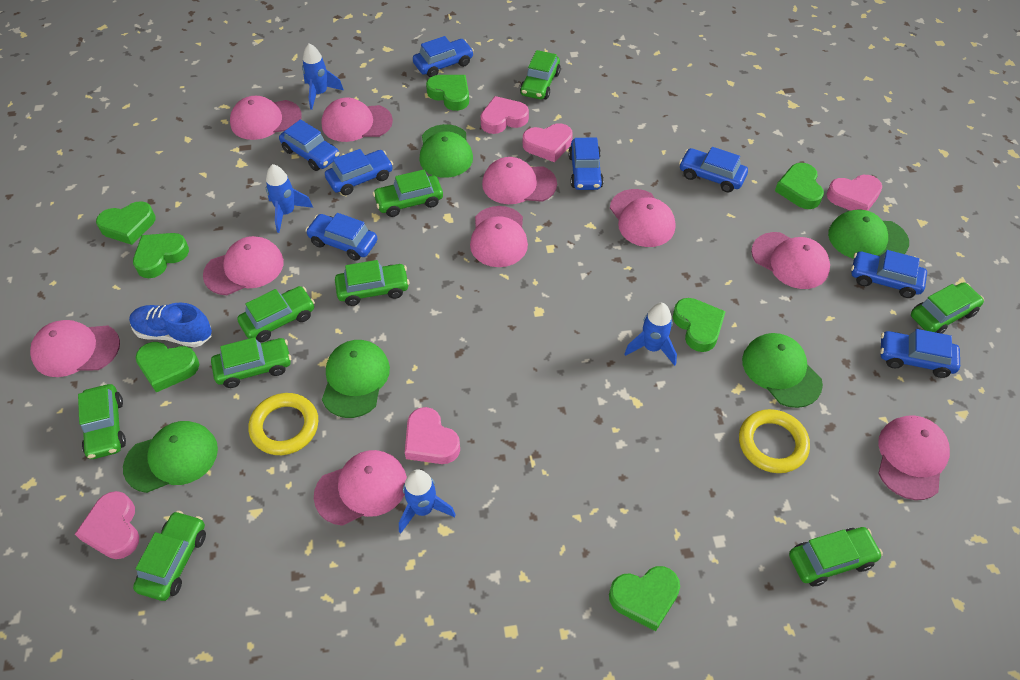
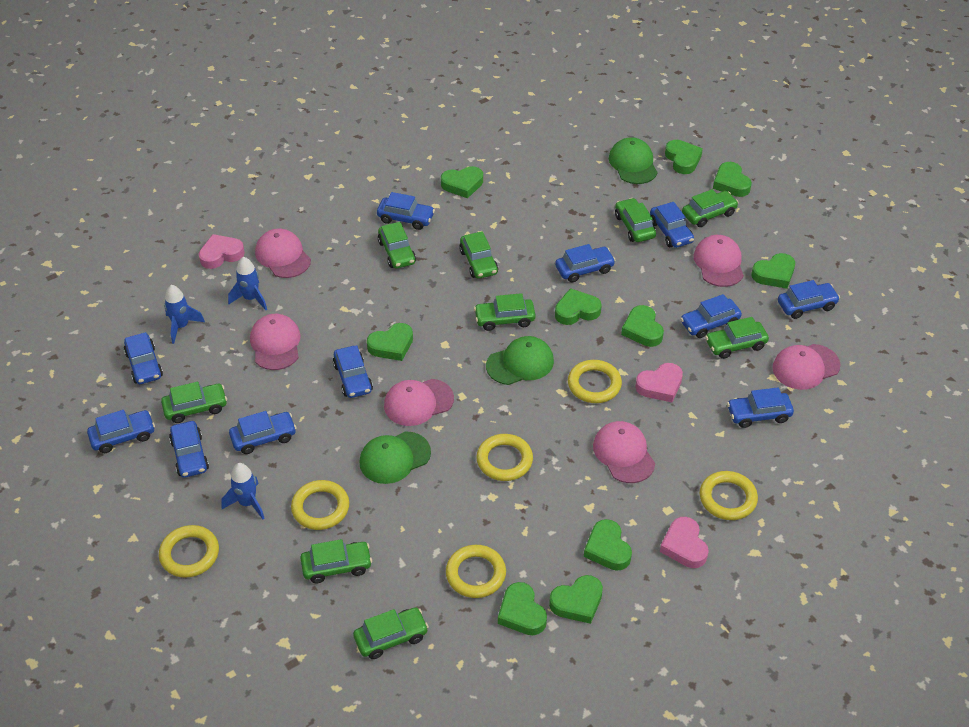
blue car: 8 -> 11
blue rocket: 4 -> 3
blue shoe: 1 -> 0
green cap: 5 -> 3
green heart: 7 -> 10
pink cap: 10 -> 6
pink heart: 5 -> 3
yellow ring: 2 -> 6

